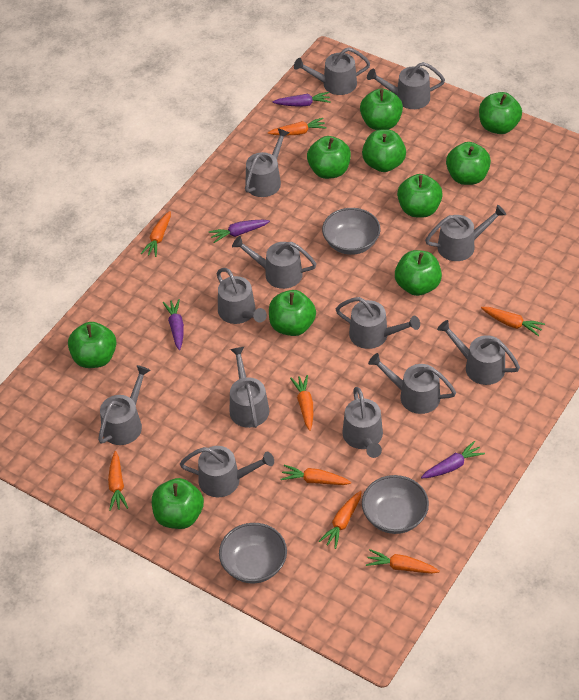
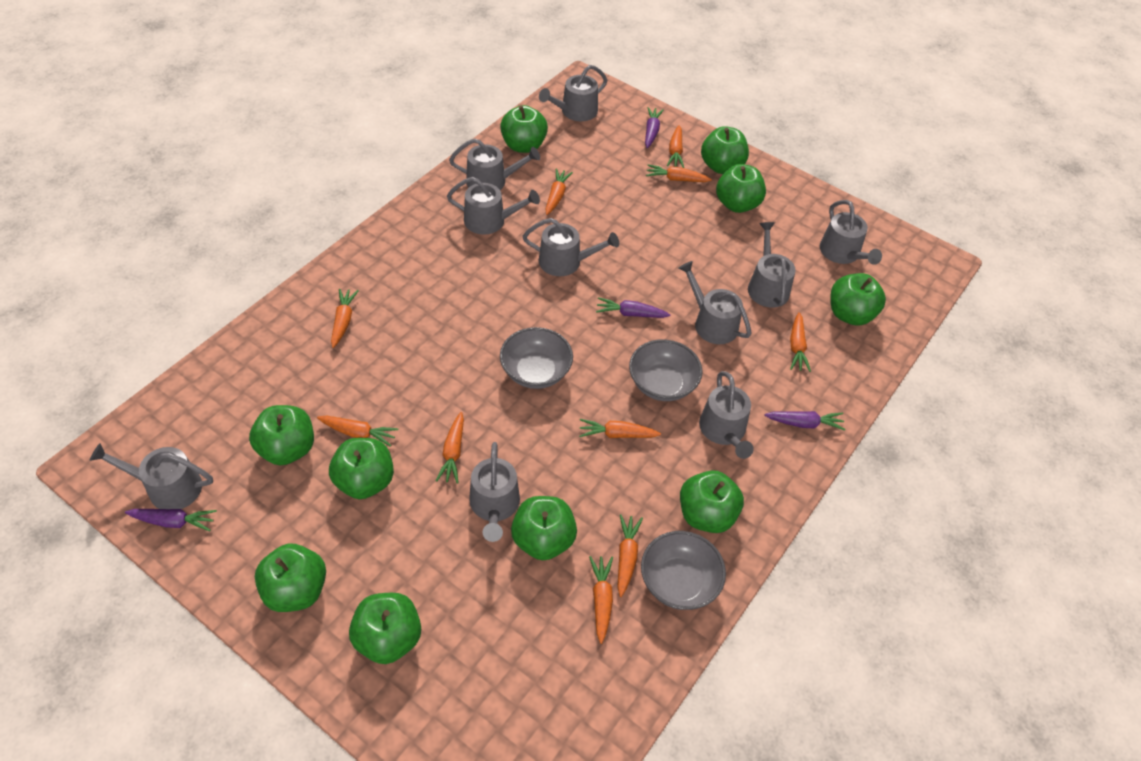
grey watering can: 13 -> 10
orange carrot: 8 -> 10

